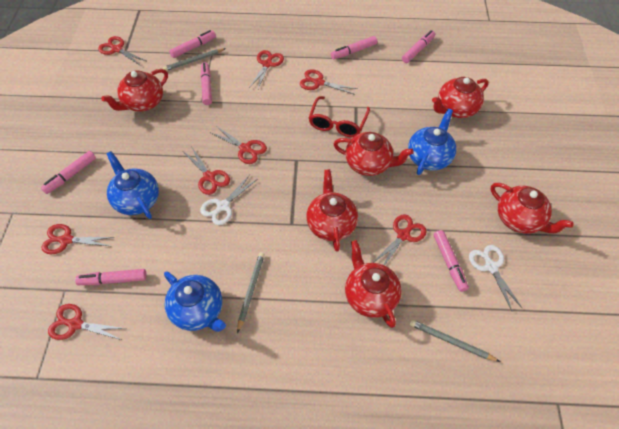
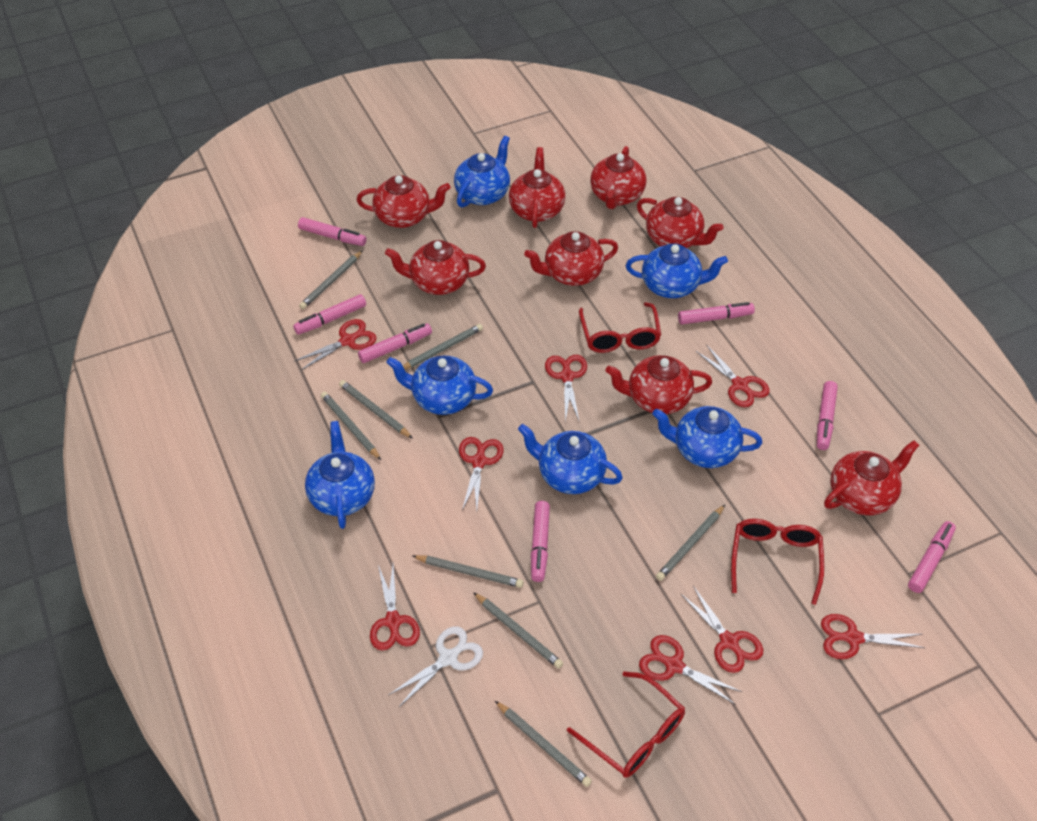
blue teapot: 3 -> 6
grey pencil: 3 -> 8
red glasses: 1 -> 3
red teapot: 6 -> 8
white scissors: 2 -> 1

